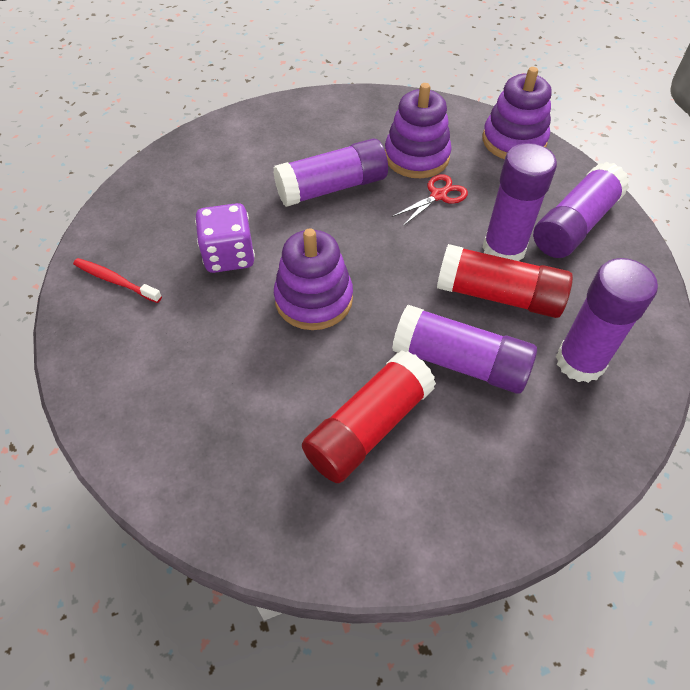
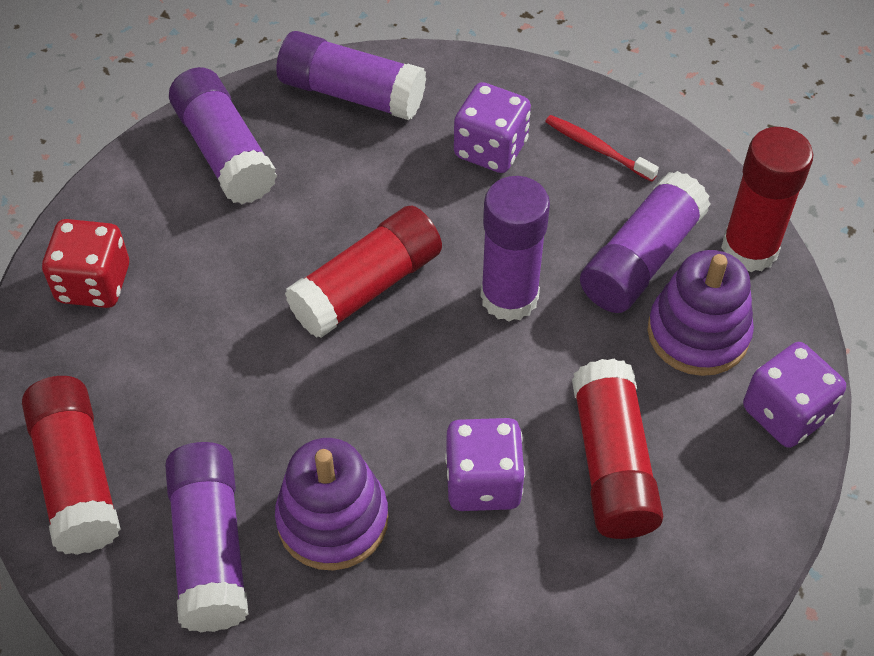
purple dice: 1 -> 3
purple stacking toy: 3 -> 2
red dice: 0 -> 1
red glue stick: 2 -> 4
red scissors: 1 -> 0

